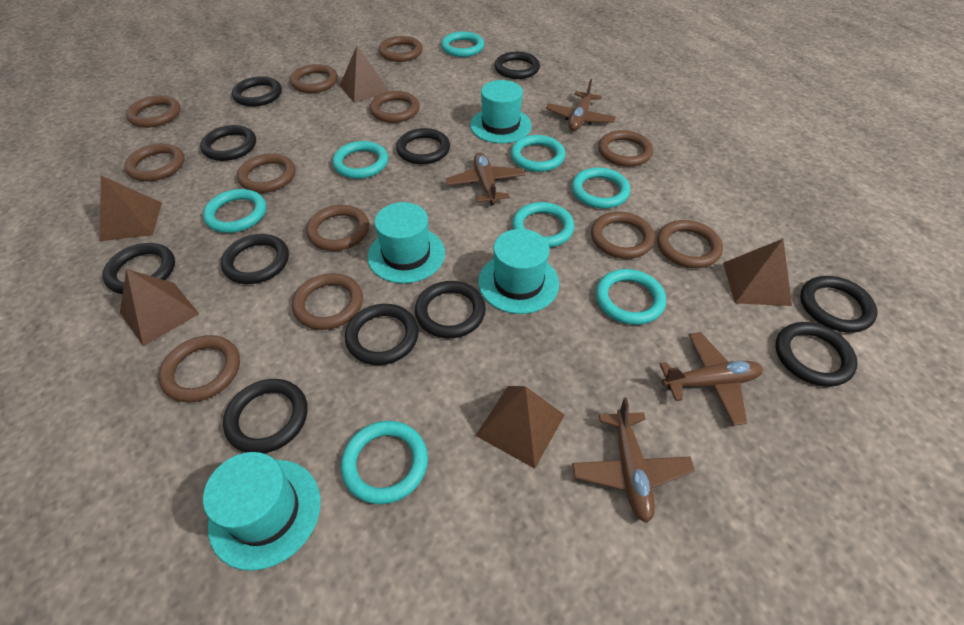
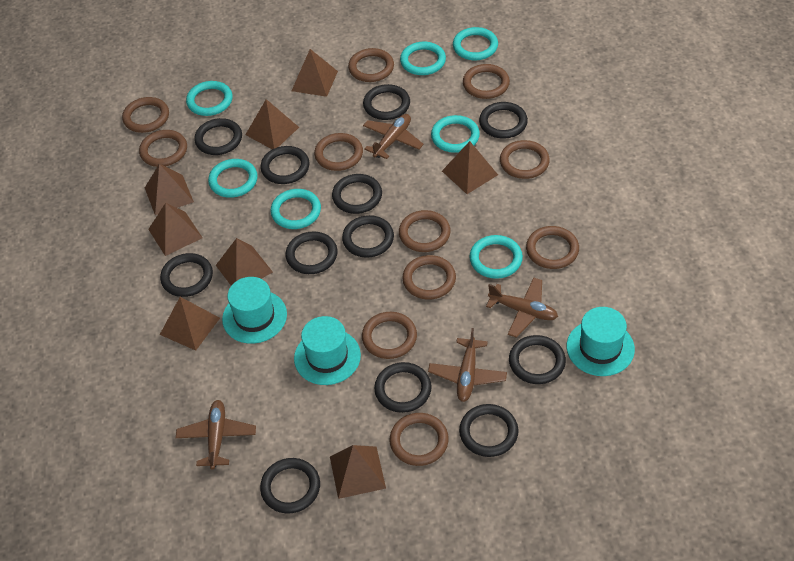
black ring: 11 -> 12
brown pyramid: 5 -> 8
brown ring: 12 -> 11
turquoise hat: 4 -> 3
turquoise ring: 8 -> 7

